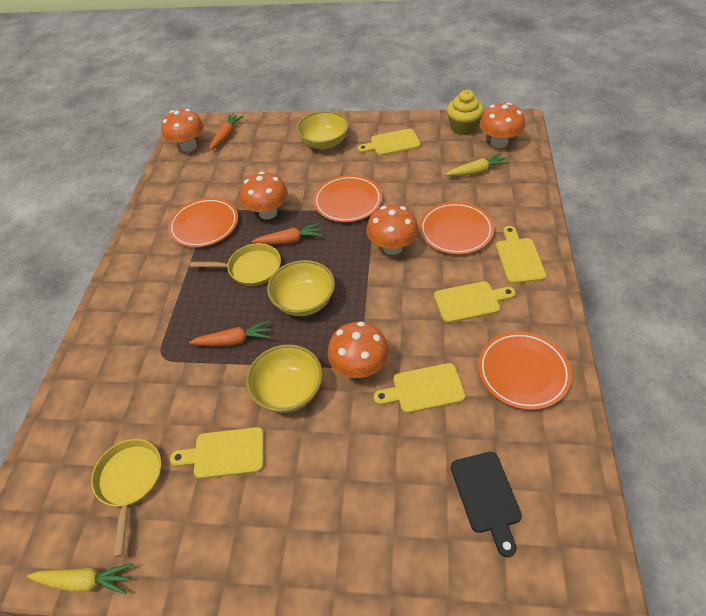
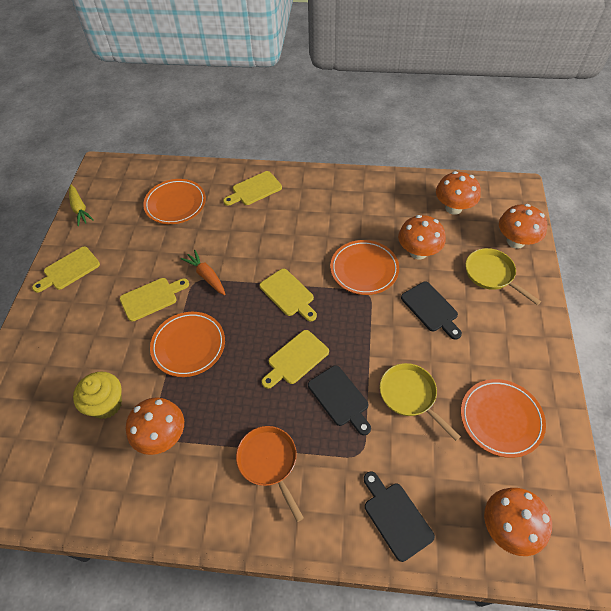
black cutting board: 1 -> 3
orange carrot: 3 -> 1
orange pan: 0 -> 1
yellow bowl: 3 -> 0
yellow carrot: 2 -> 1

